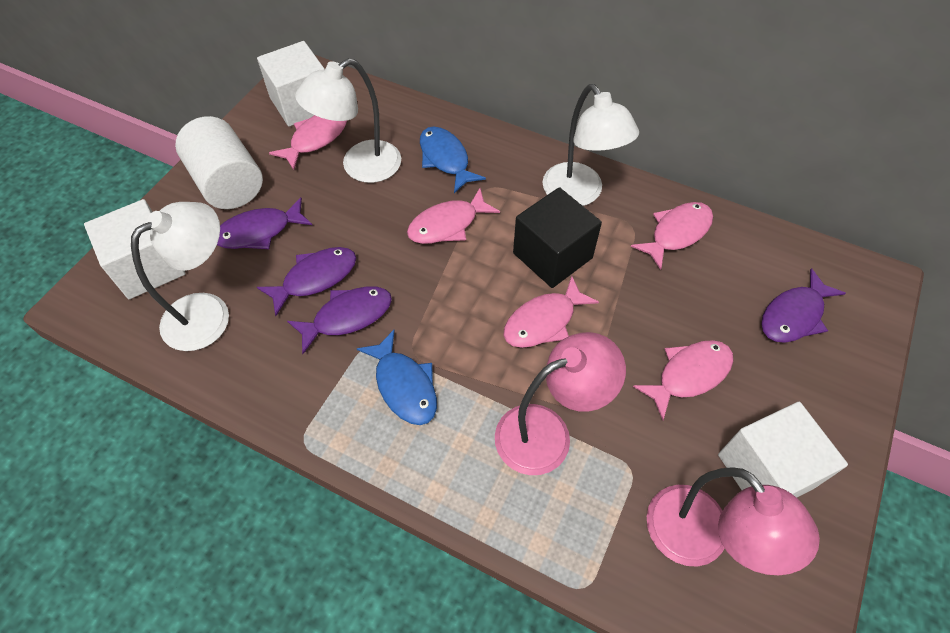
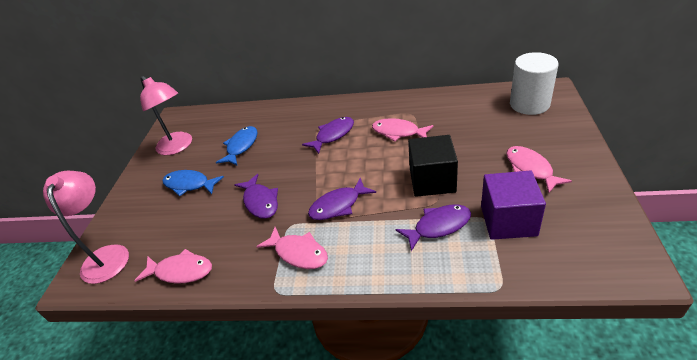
pink fish: 5 -> 4
purple cube: 0 -> 1
white cube: 3 -> 0
white lamp: 3 -> 0

